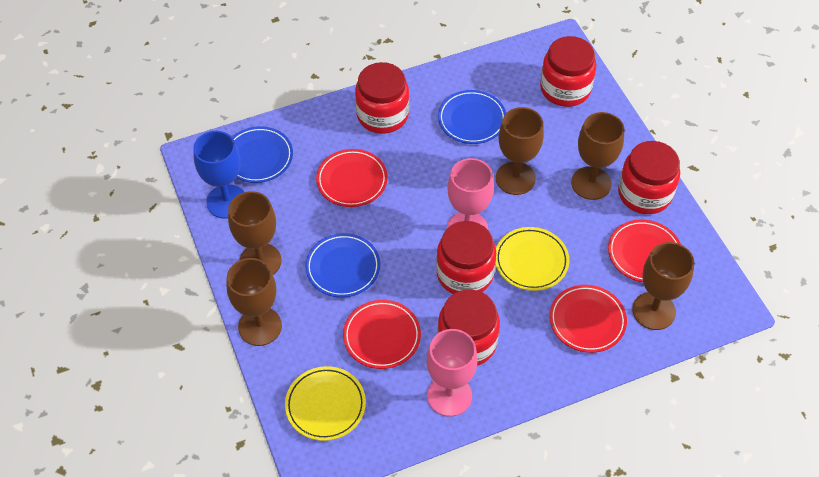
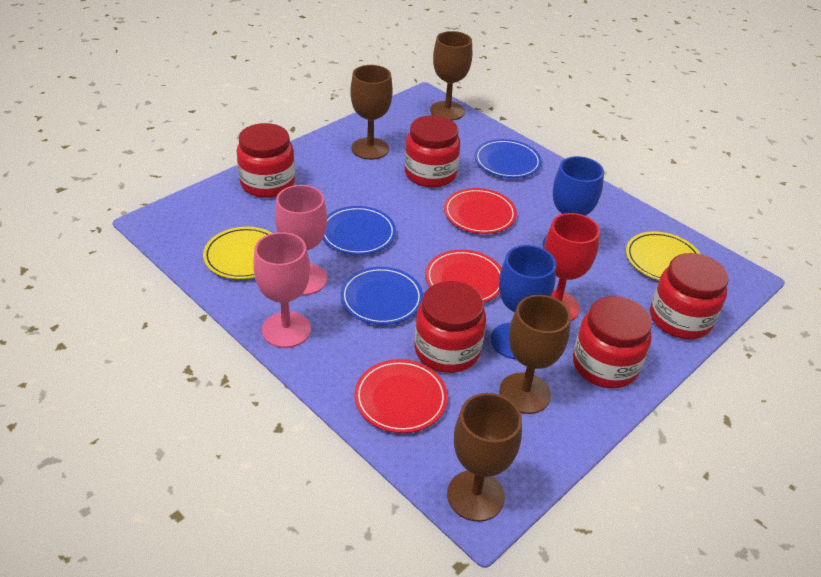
blue goblet: 1 -> 2
brown goblet: 5 -> 4
red goblet: 0 -> 1
red plate: 4 -> 3

